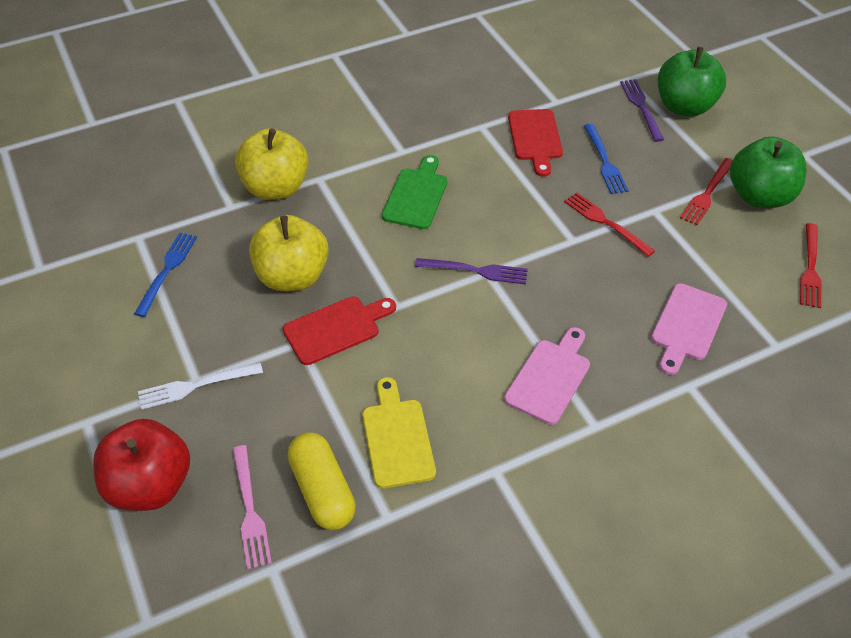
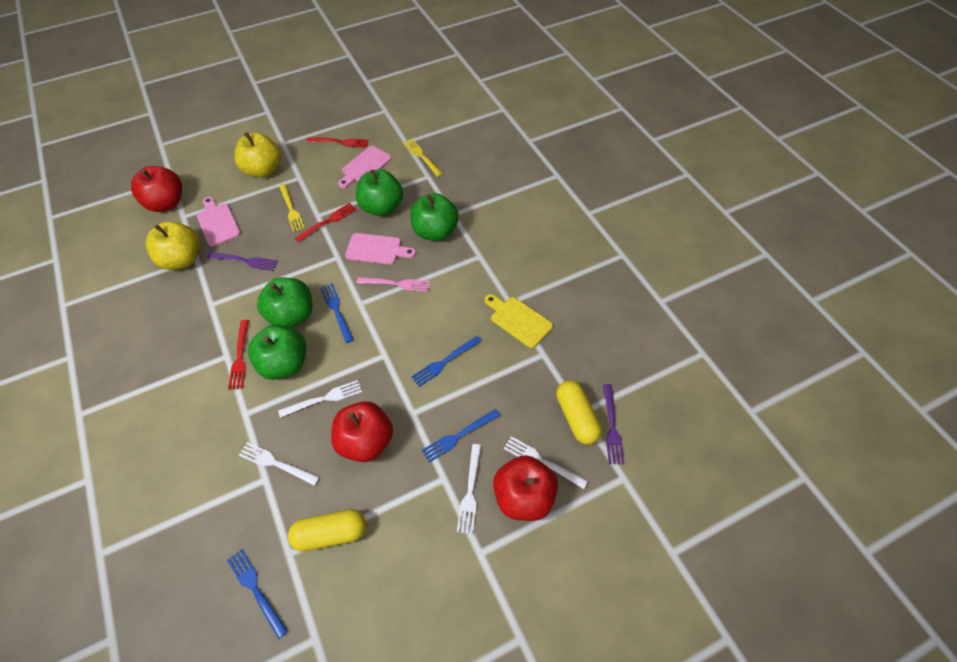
blue fork: 2 -> 4
green apple: 2 -> 4
green cutting board: 1 -> 0
pink cutting board: 2 -> 3
red apple: 1 -> 3
red cutting board: 2 -> 0
white fork: 1 -> 4
yellow capsule: 1 -> 2
yellow fork: 0 -> 2

